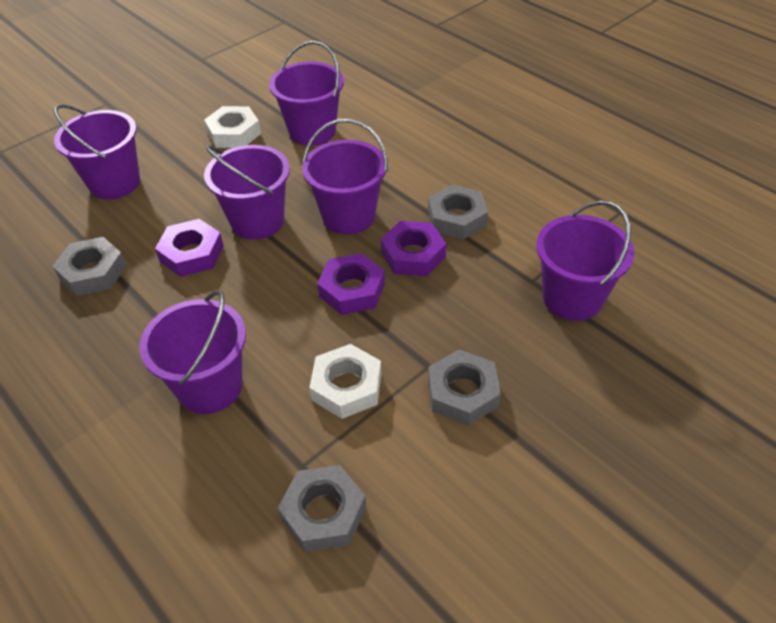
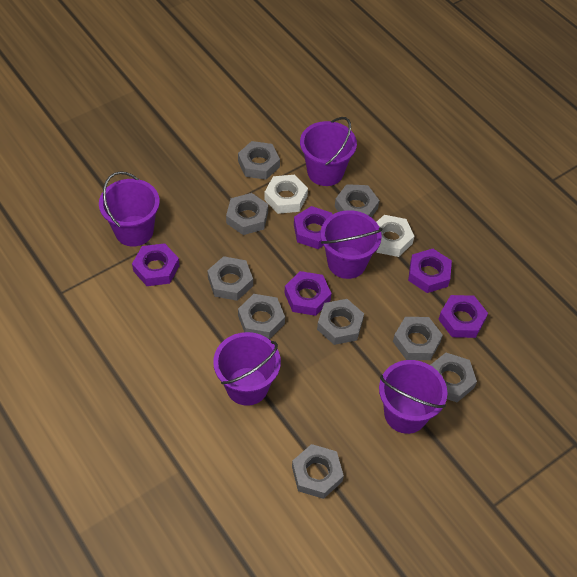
grey nut: 4 -> 9
purple bucket: 6 -> 5
purple nut: 3 -> 5

